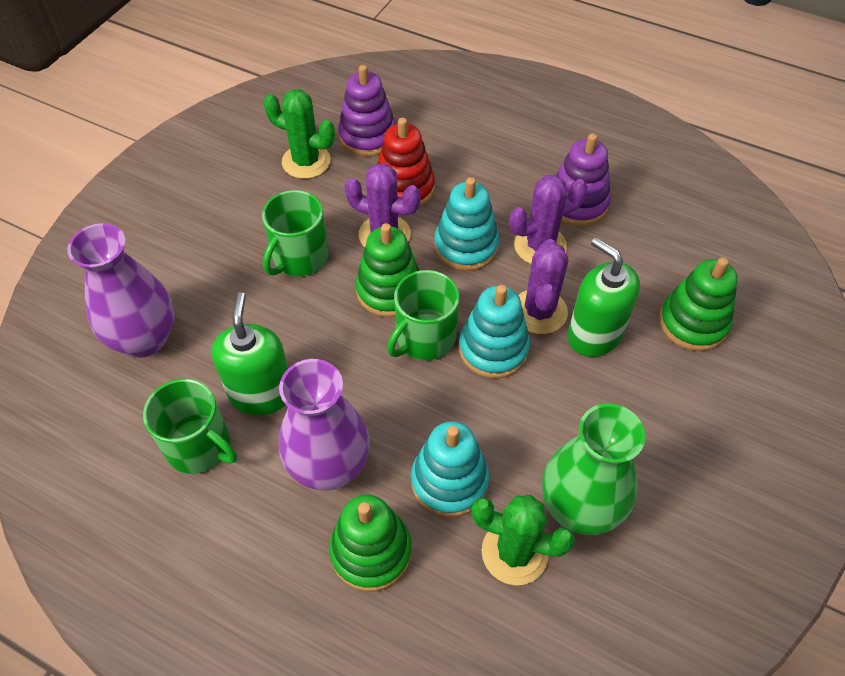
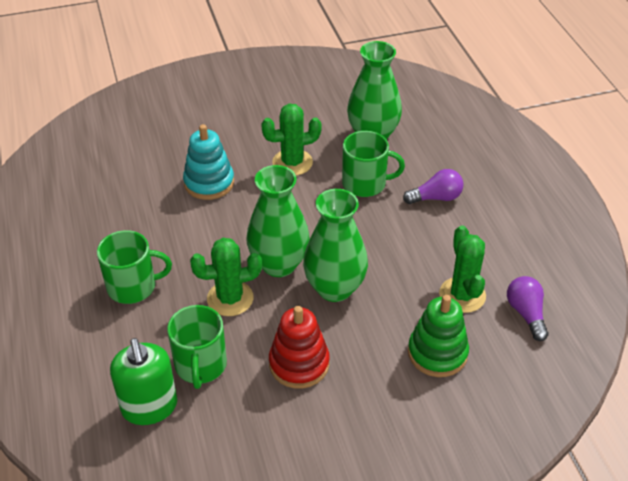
green cactus: 2 -> 3
green soap dispenser: 2 -> 1
green stacking toy: 3 -> 1
green vase: 1 -> 3
purple cactus: 3 -> 0
purple light bulb: 0 -> 2
purple stacking toy: 2 -> 0
purple vase: 2 -> 0
turquoise stacking toy: 3 -> 1

